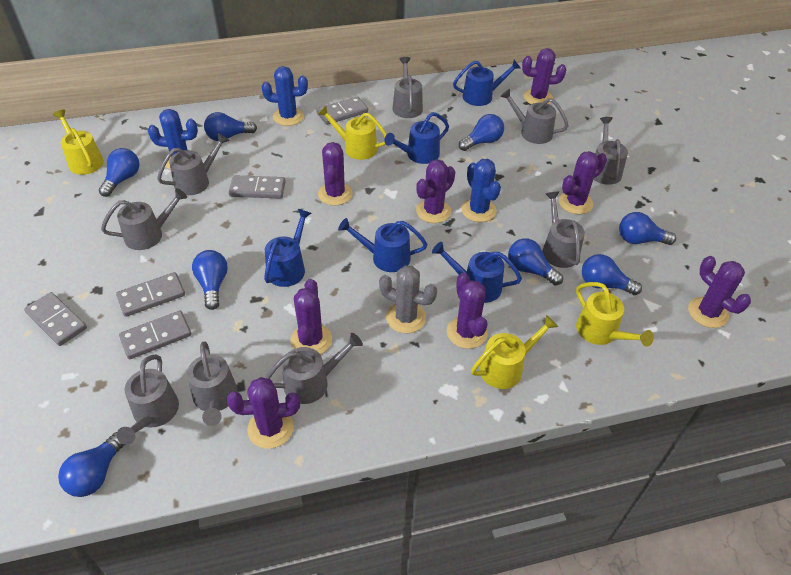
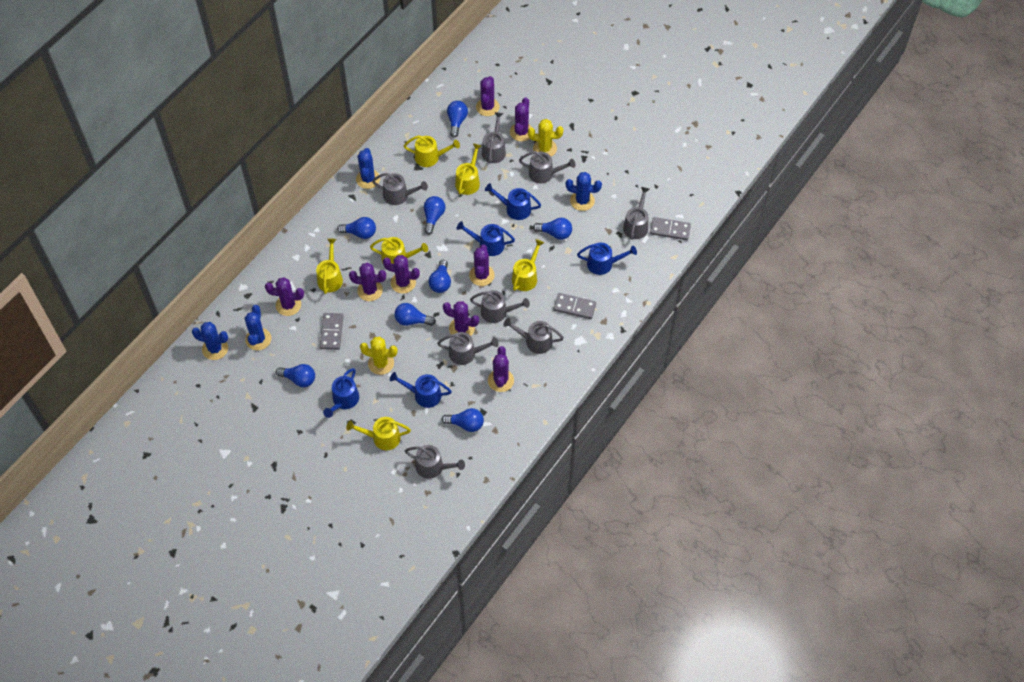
blue cactus: 3 -> 4
grey cactus: 1 -> 0
grey domino: 5 -> 3
grey watering can: 9 -> 8
yellow cactus: 0 -> 2
yellow watering can: 4 -> 6

